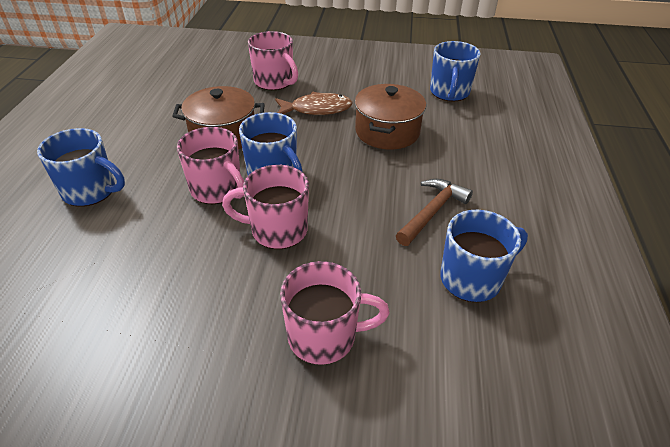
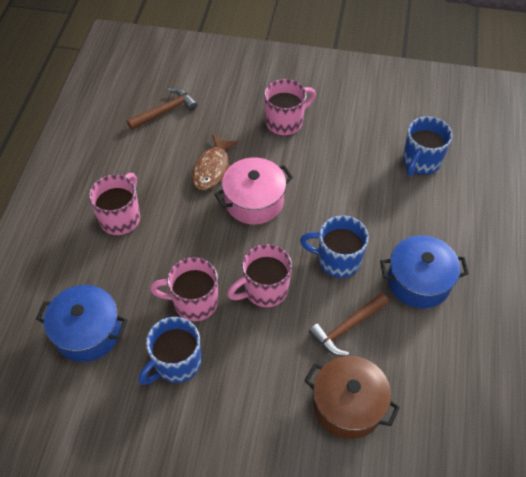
blue mug: 4 -> 3
blue pot: 0 -> 2
brown hammer: 1 -> 2
brown pot: 2 -> 1
pink pot: 0 -> 1

